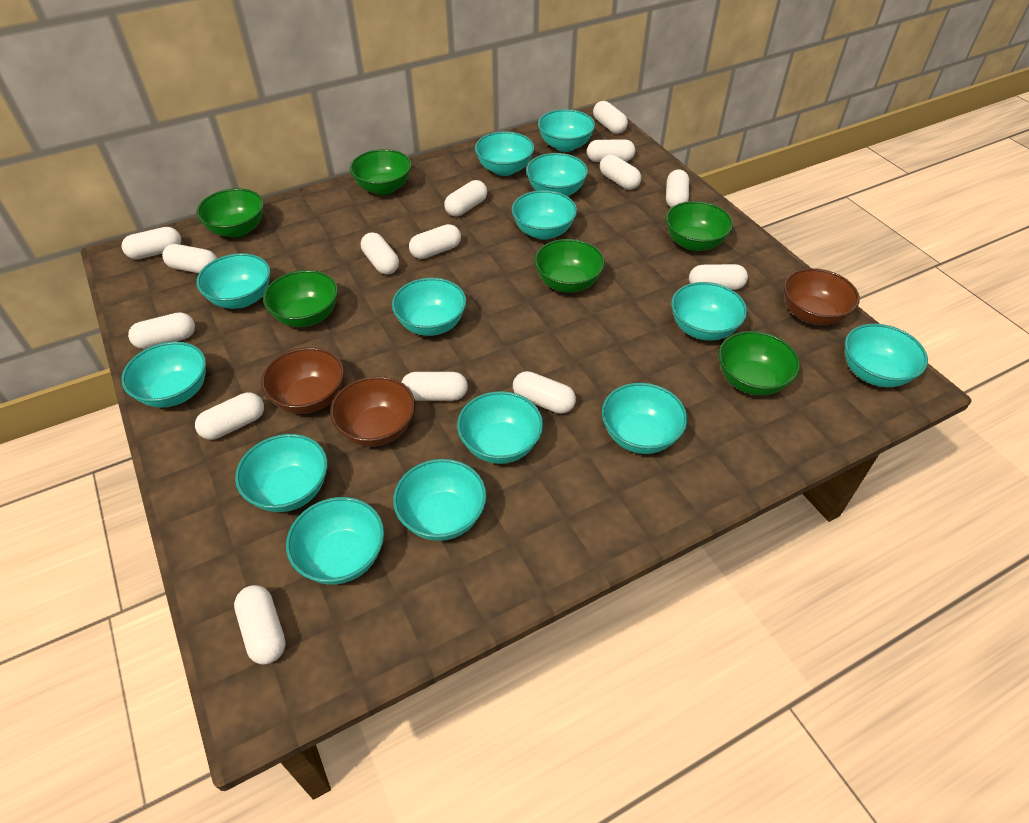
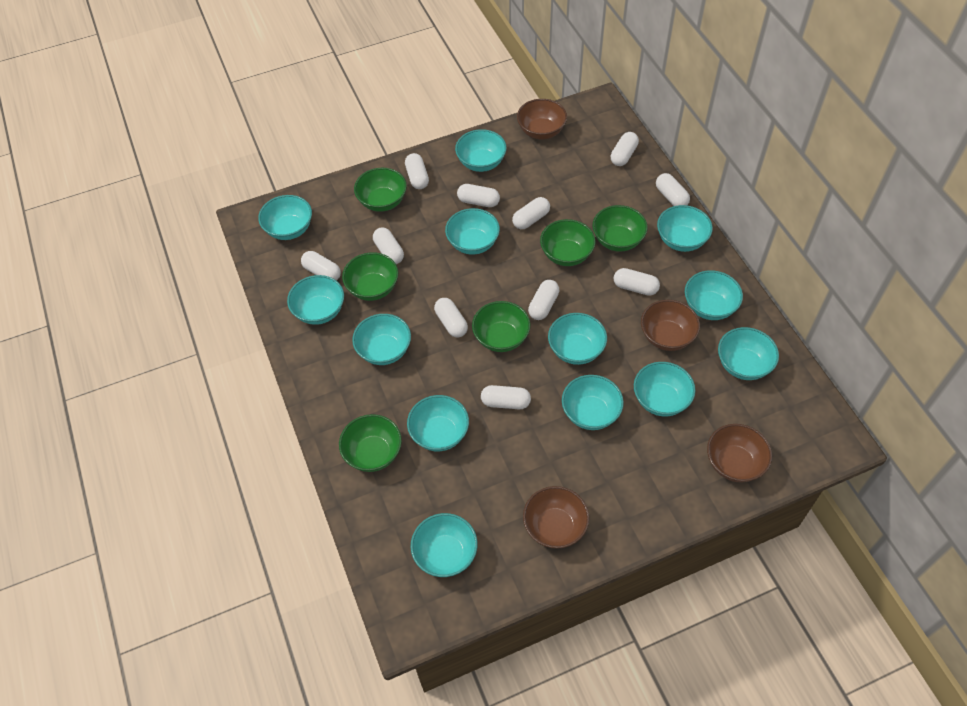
brown bowl: 3 -> 4
turquoise bowl: 14 -> 13
white capsule: 15 -> 11

